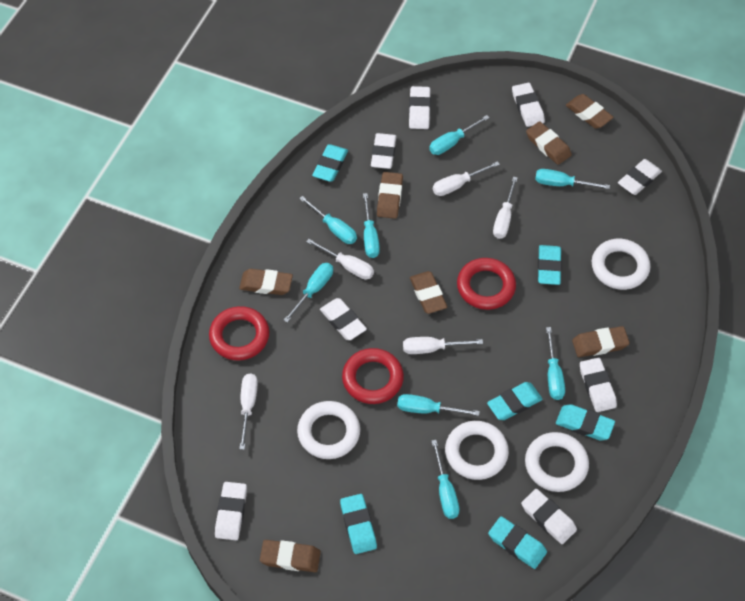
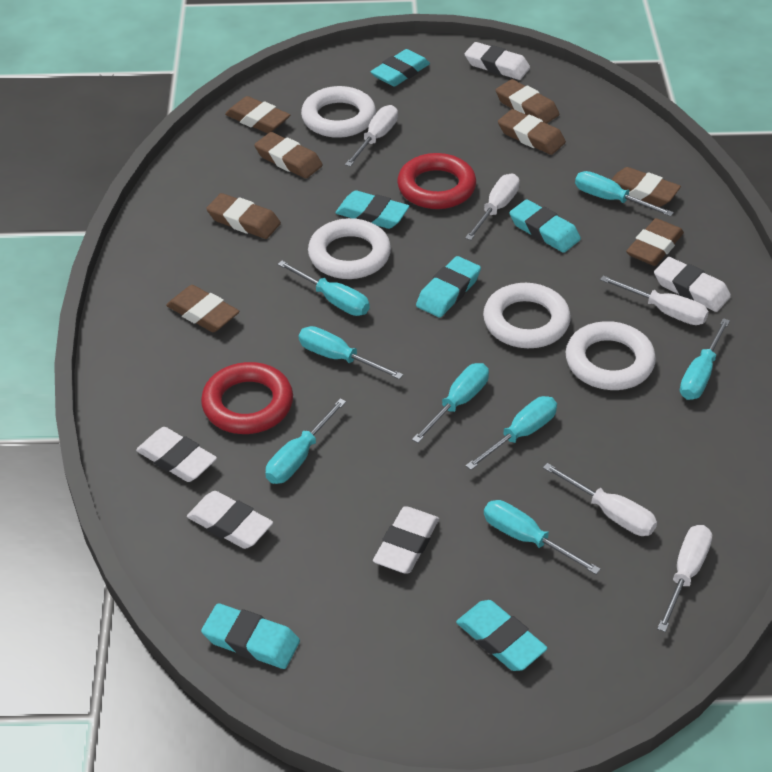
brown eraser: 7 -> 8
red ring: 3 -> 2
white eraser: 8 -> 5

